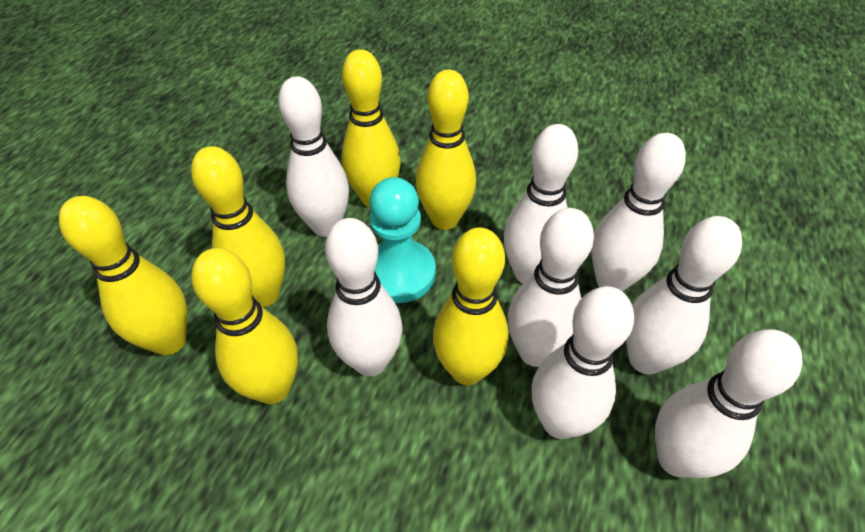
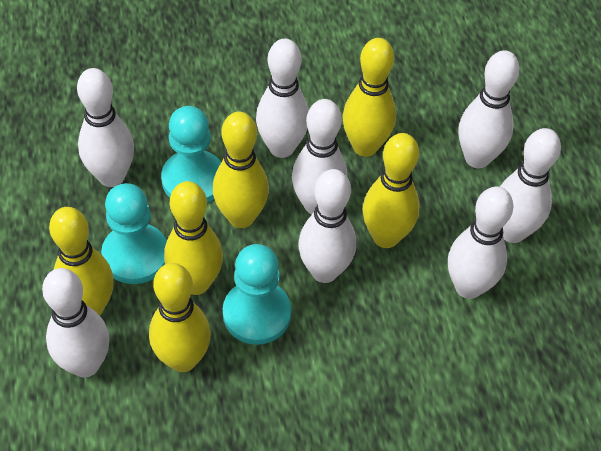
turquoise pawn: 1 -> 3

